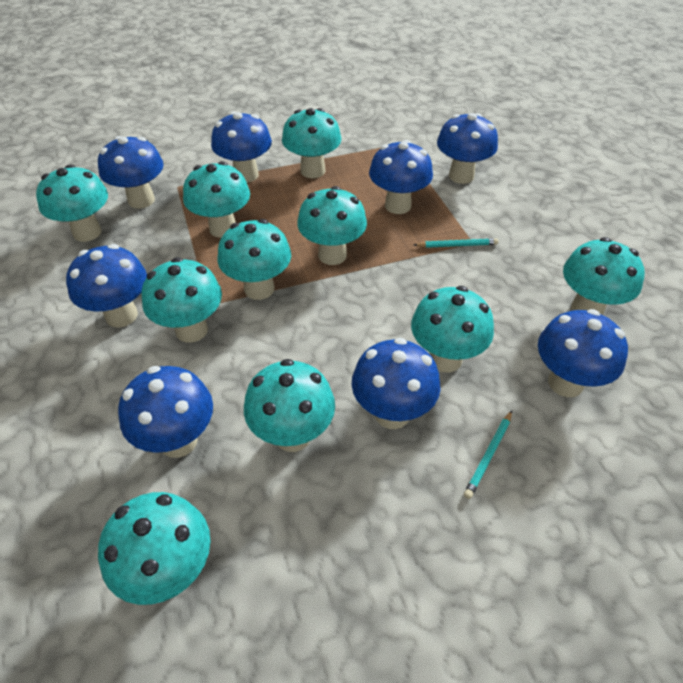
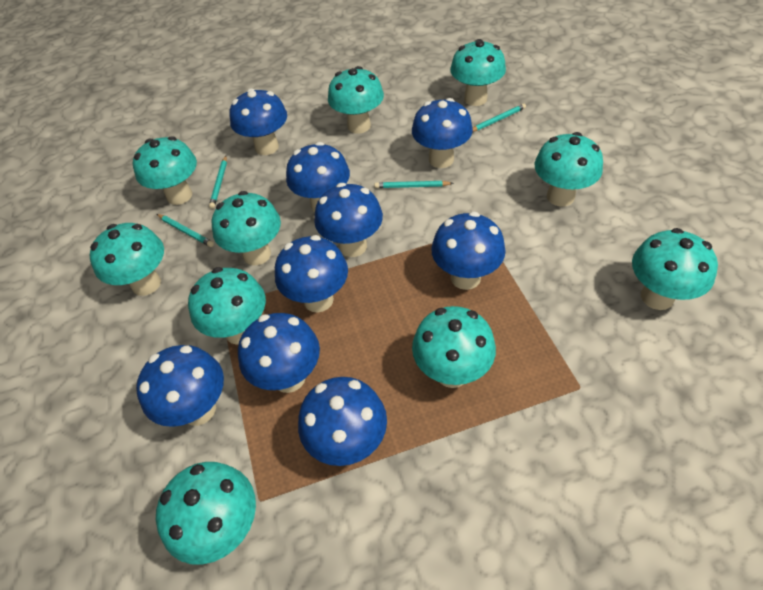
blue mushroom: 8 -> 9
turquoise pencil: 2 -> 4

